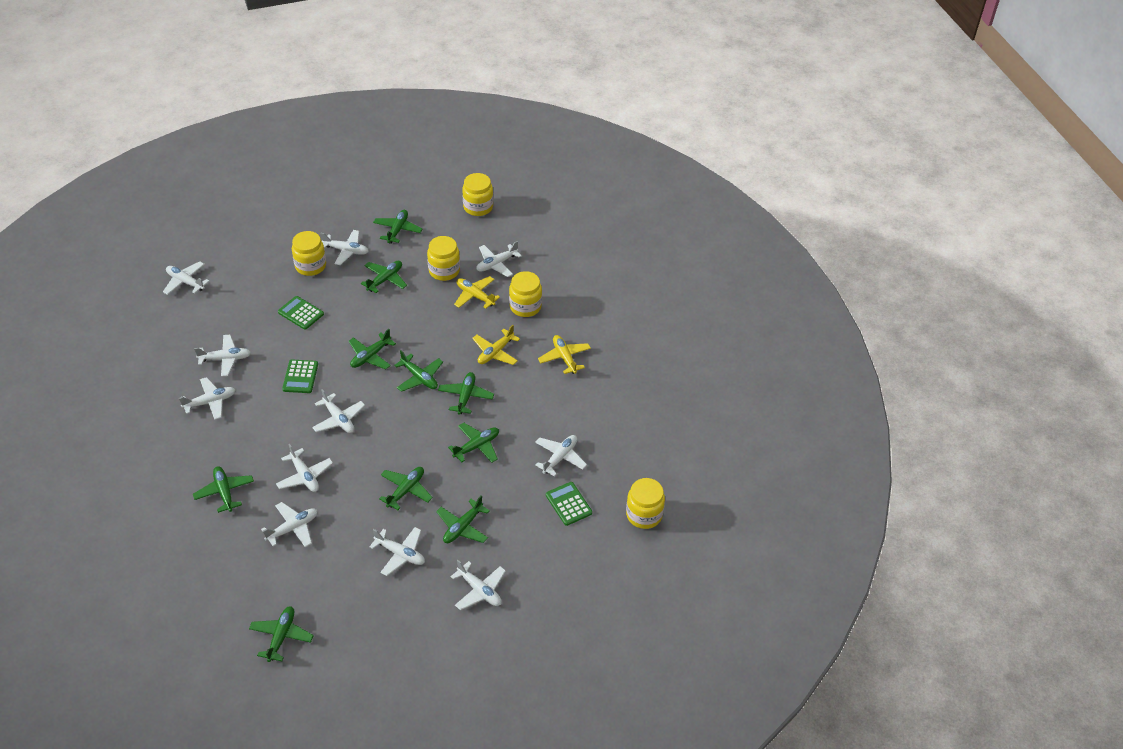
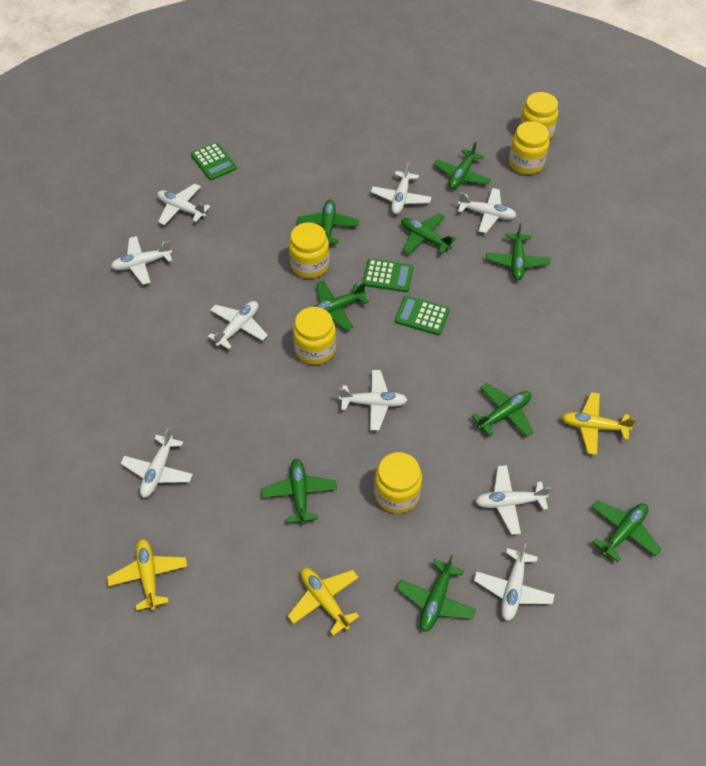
green plane: 10 -> 9
white plane: 11 -> 9

